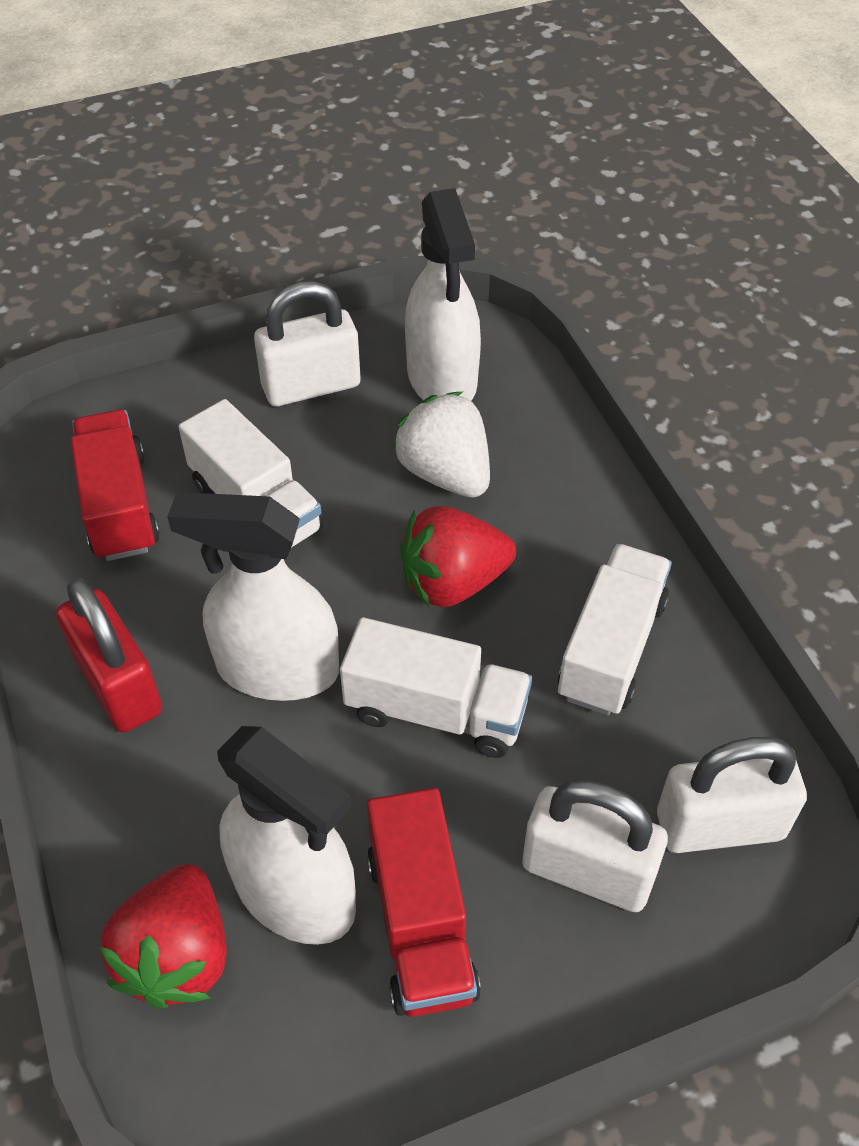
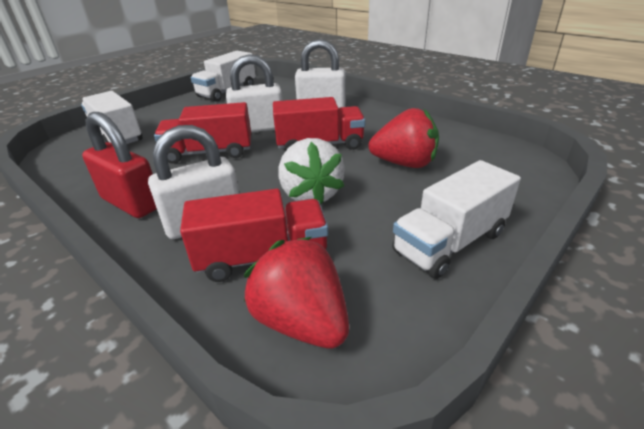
red truck: 2 -> 3
white spray bottle: 3 -> 0

